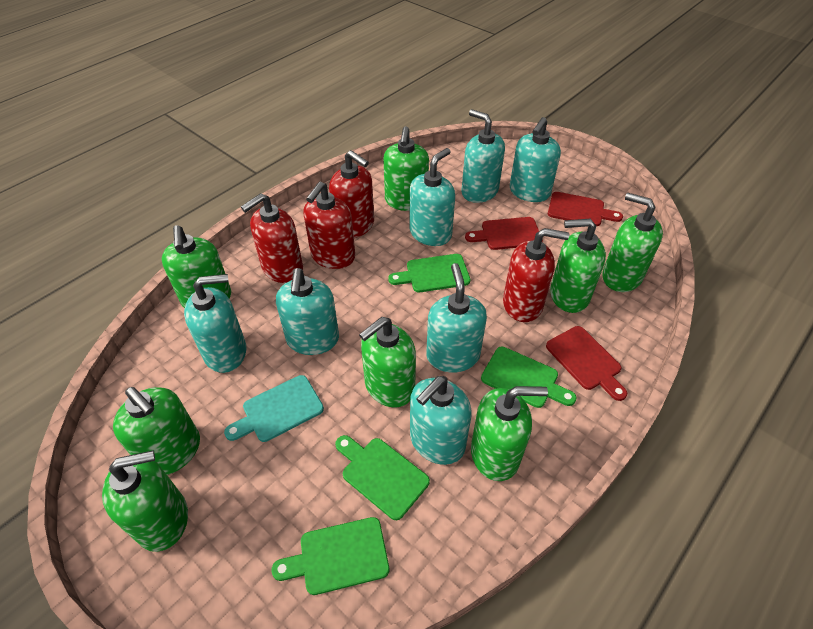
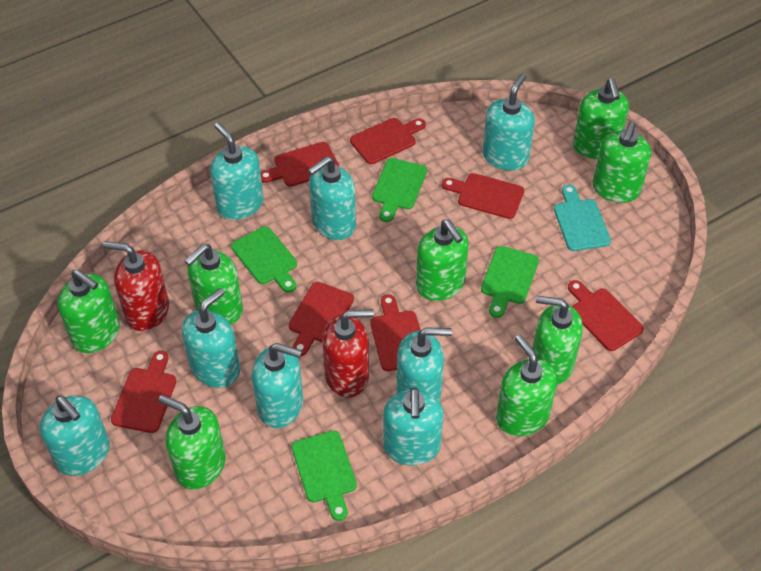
red cutting board: 3 -> 7
red soap dispenser: 4 -> 2
turquoise soap dispenser: 7 -> 8

